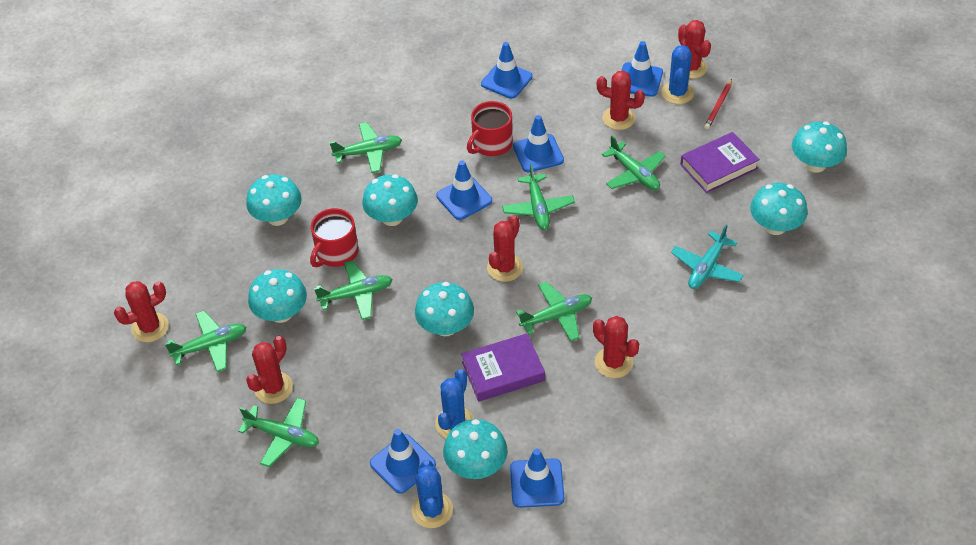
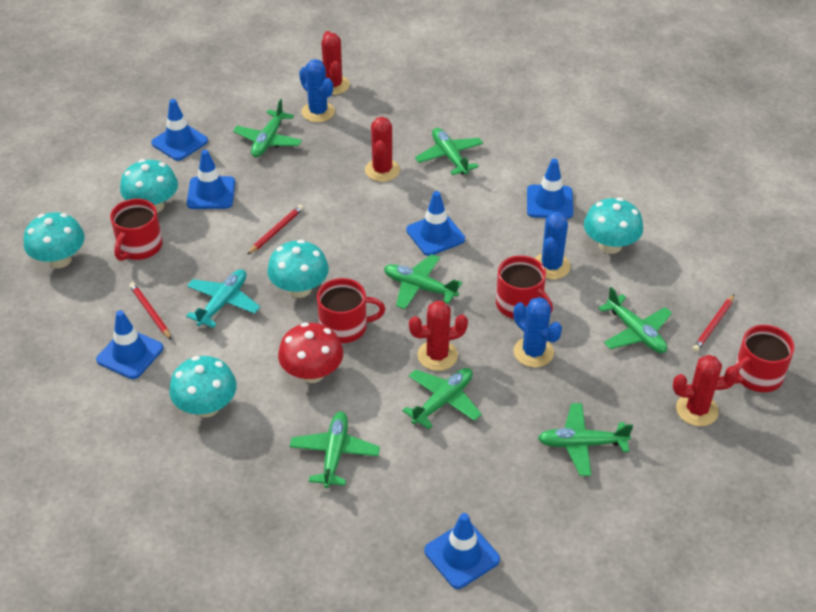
purple book: 2 -> 0
red cactus: 6 -> 4
red mug: 2 -> 4
red mushroom: 0 -> 1
red pencil: 1 -> 3
turquoise mushroom: 7 -> 5

